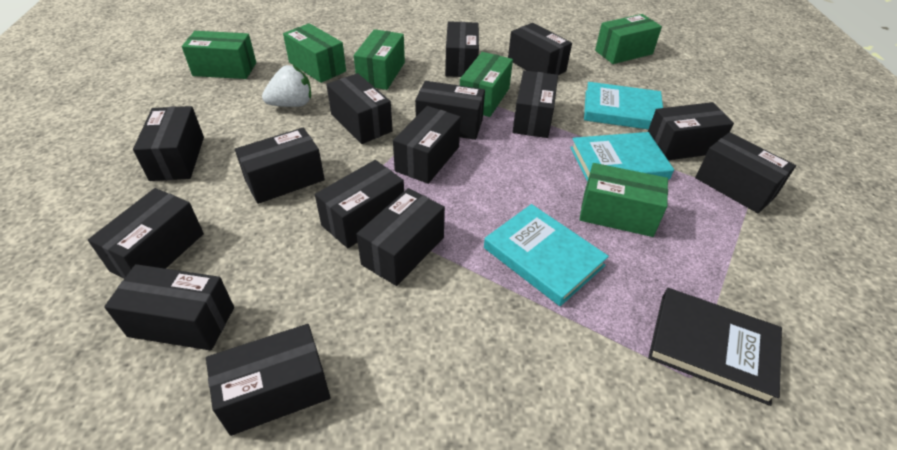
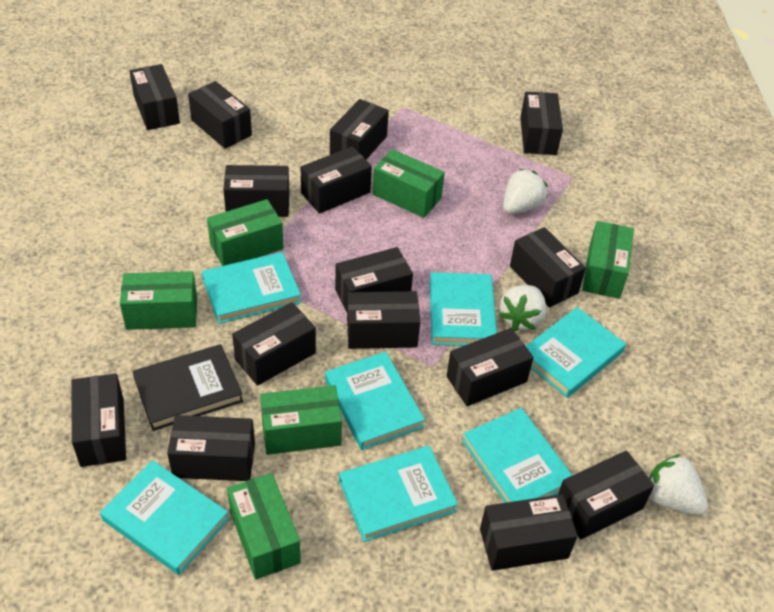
turquoise book: 3 -> 7
white strawberry: 1 -> 3

